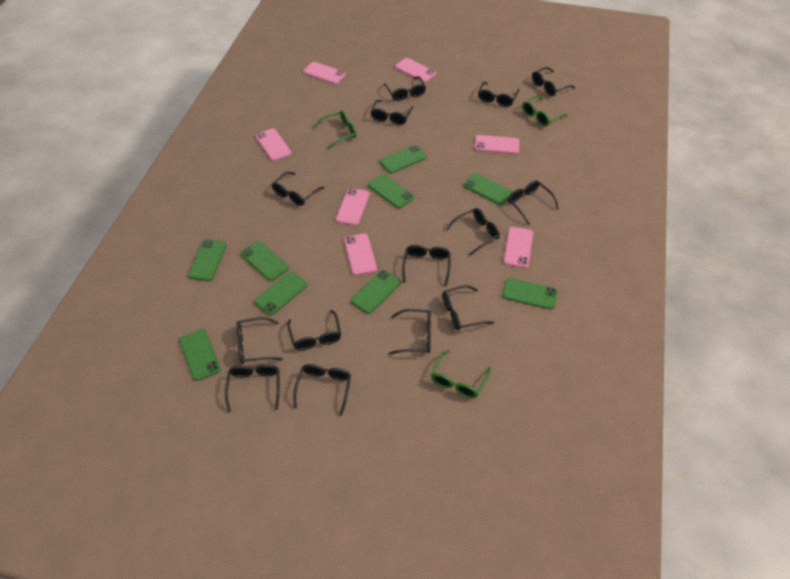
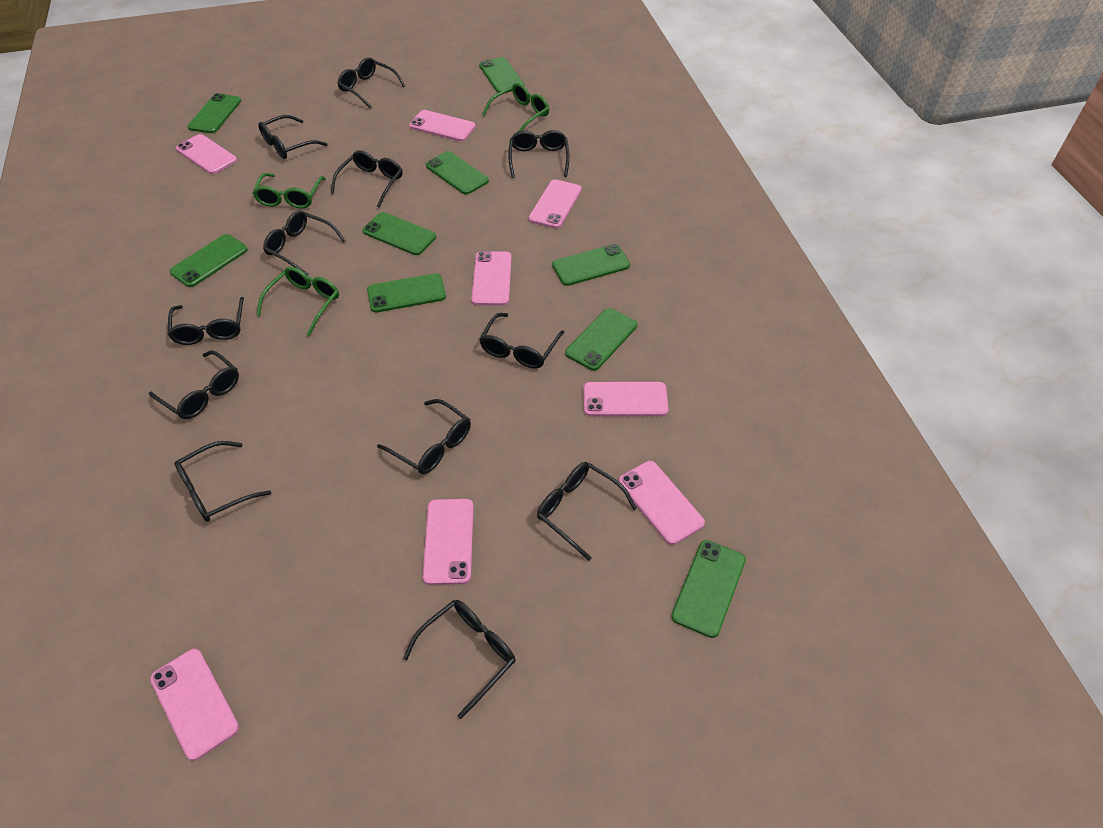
black glasses: 14 -> 12
pink phone: 7 -> 8

